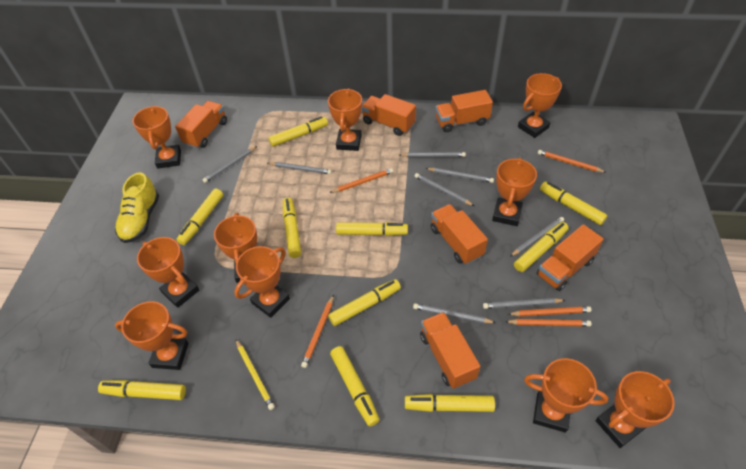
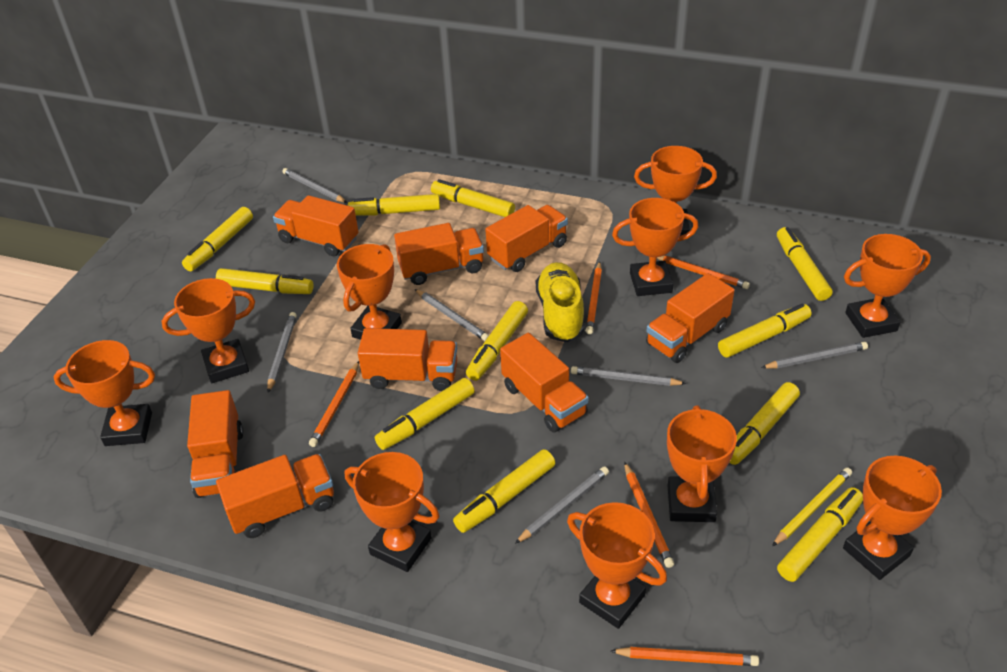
grey pencil: 8 -> 6
orange truck: 6 -> 8
yellow marker: 10 -> 11

